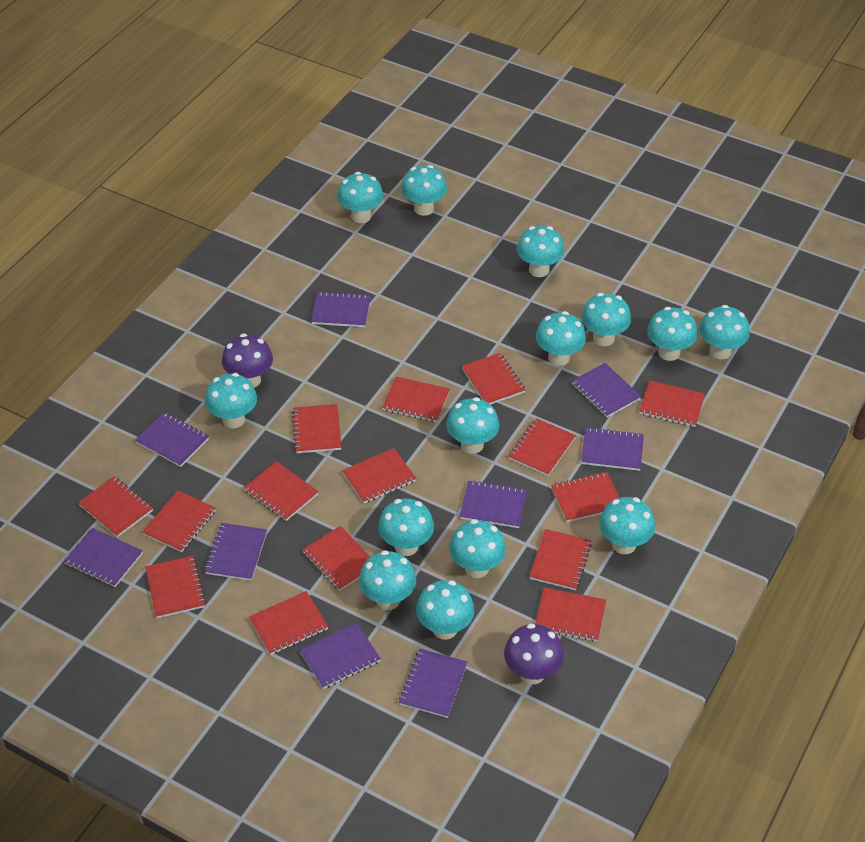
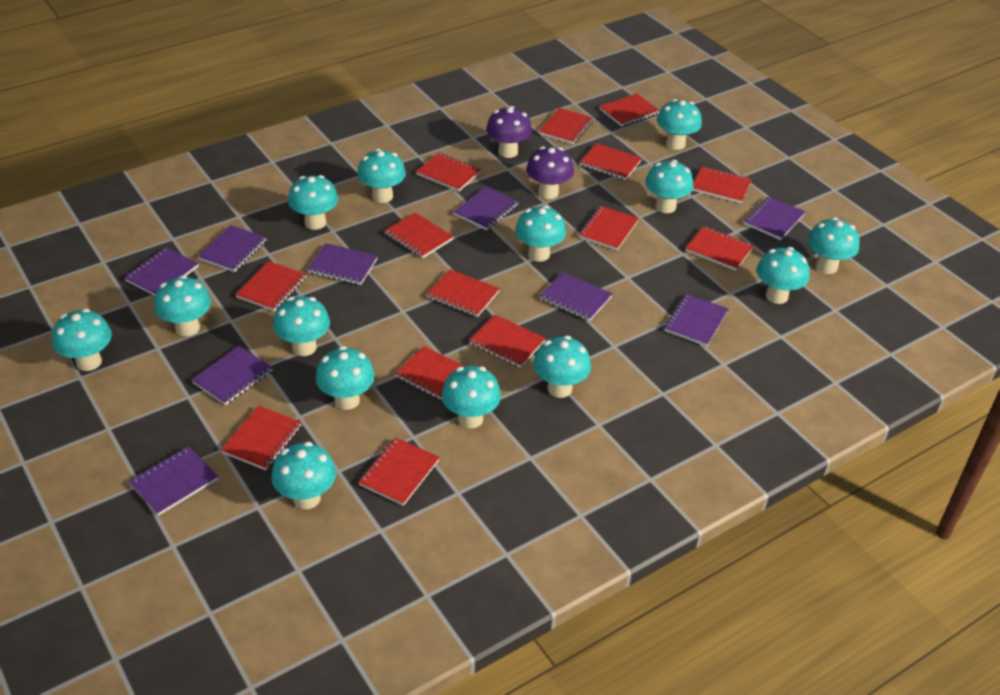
red notebook: 15 -> 14

